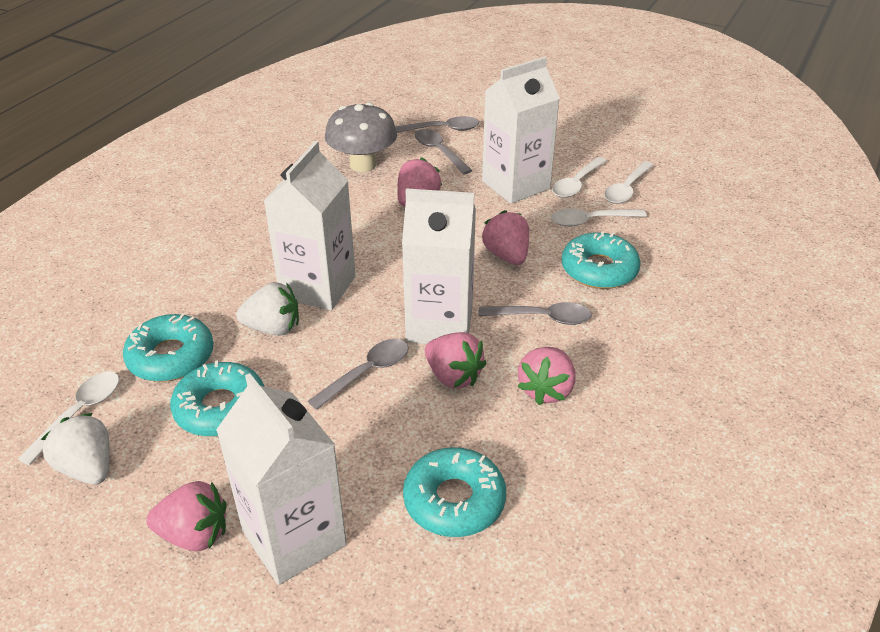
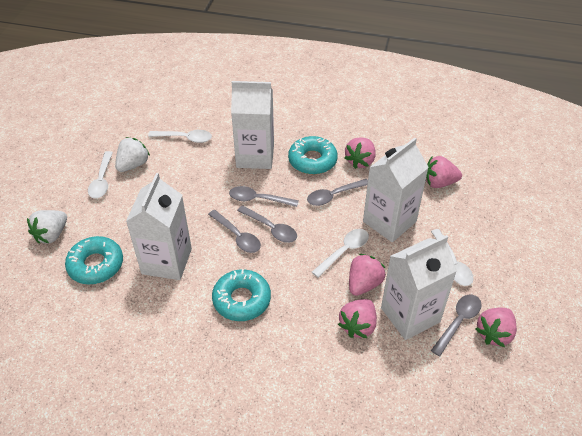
grey mushroom: 1 -> 0
grey spoon: 4 -> 5
turquoise donut: 4 -> 3

